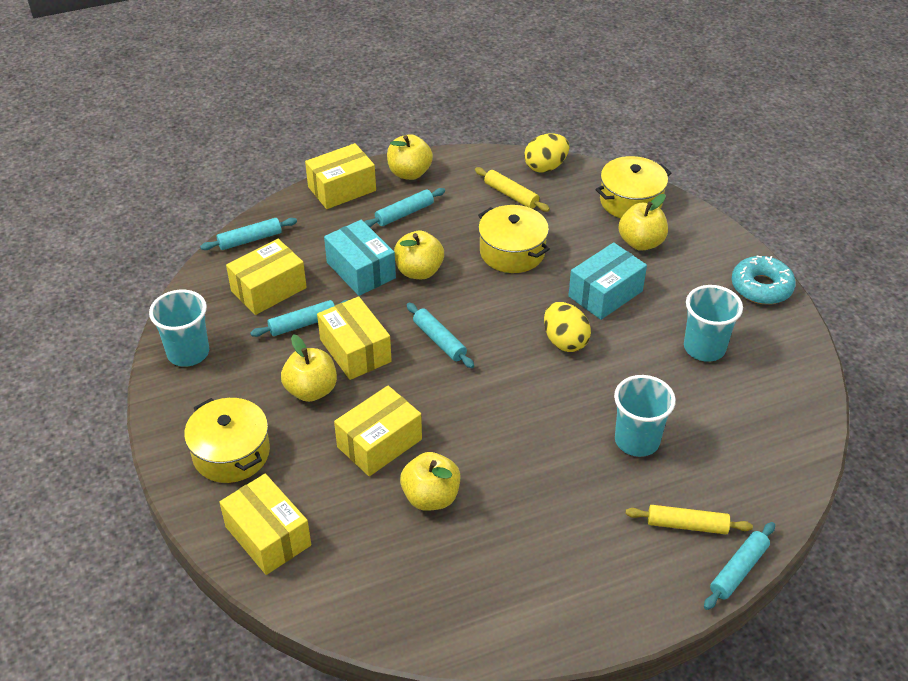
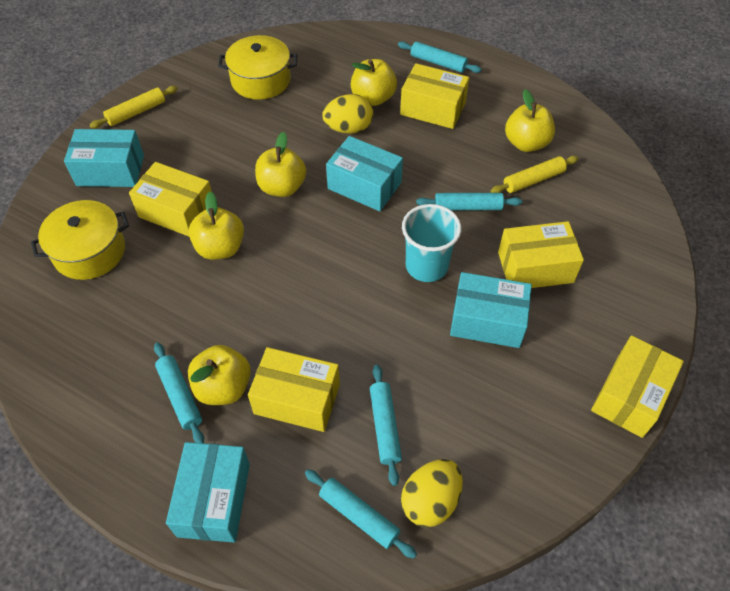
turquoise box: 2 -> 4
turquoise cup: 3 -> 1
turquoise donut: 1 -> 0
yellow pot: 3 -> 2

